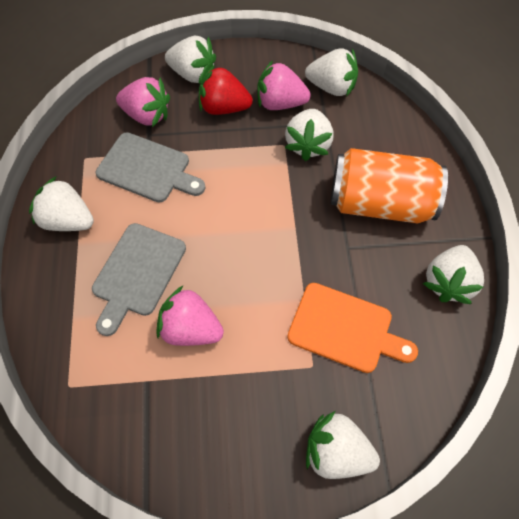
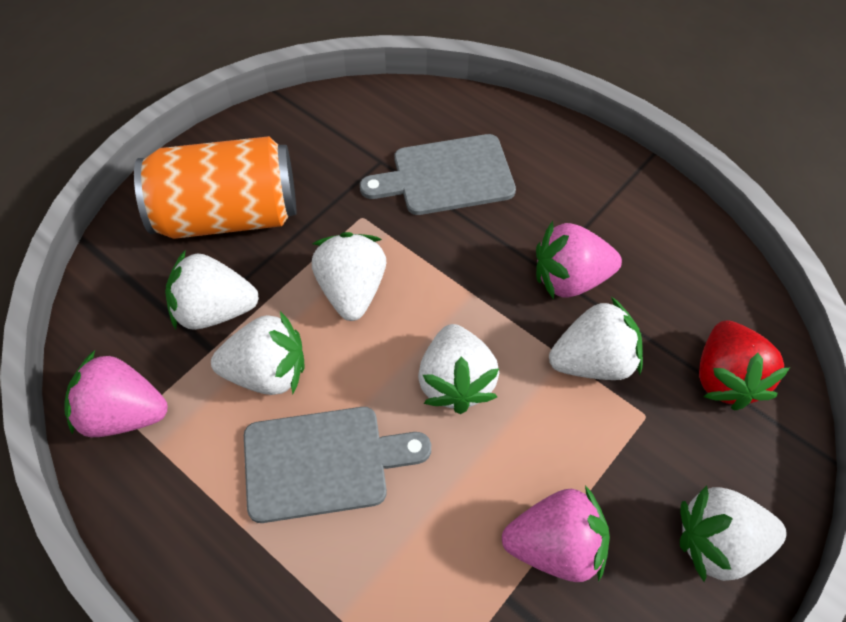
orange cutting board: 1 -> 0

